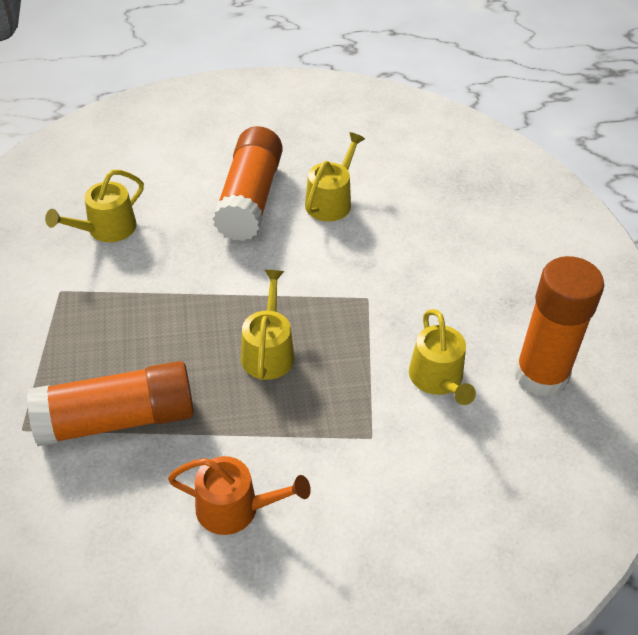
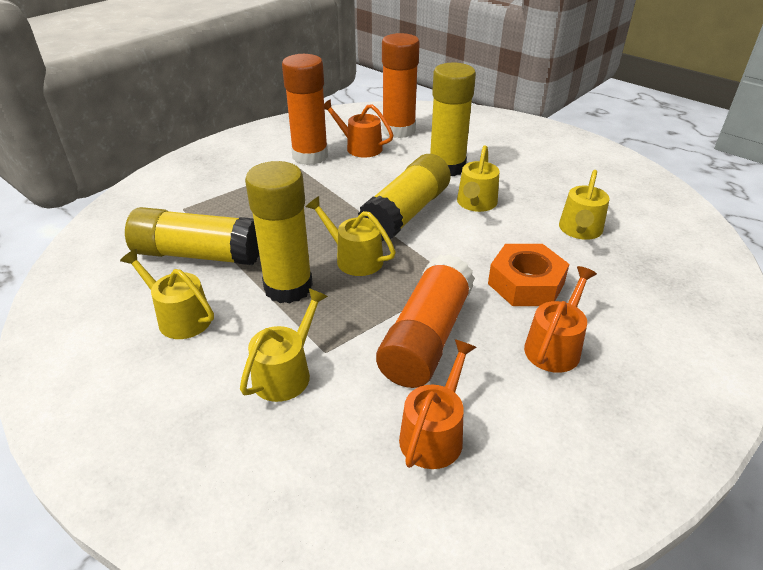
orange nut: 0 -> 1
orange watering can: 1 -> 3
yellow glue stick: 0 -> 4
yellow watering can: 4 -> 5

